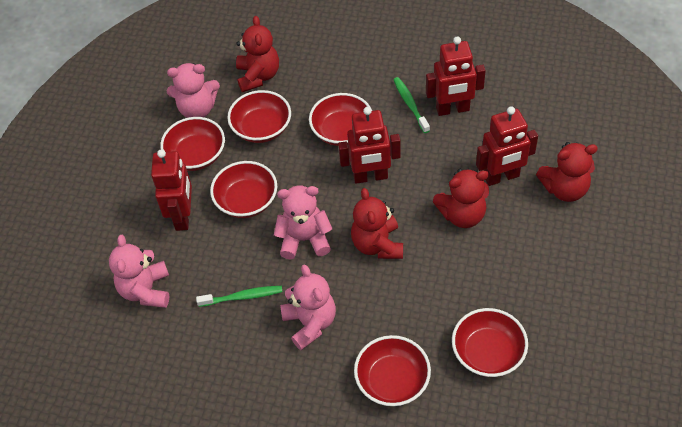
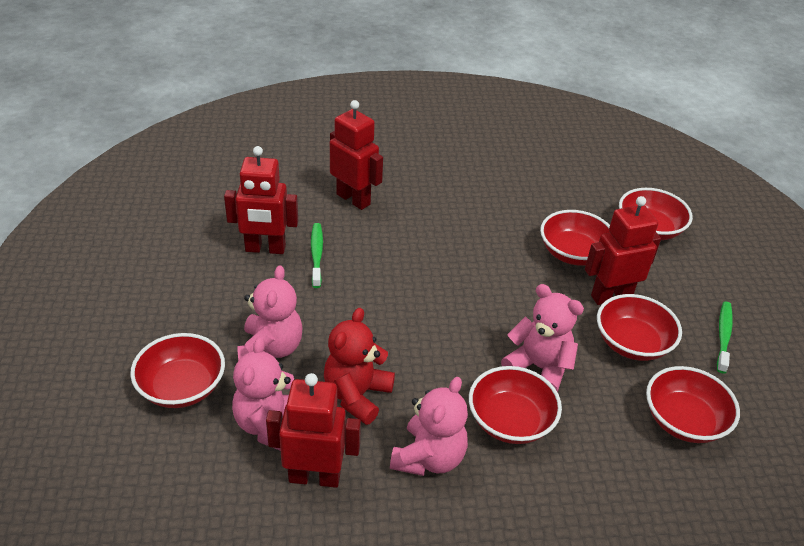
red teddy bear: 4 -> 1

